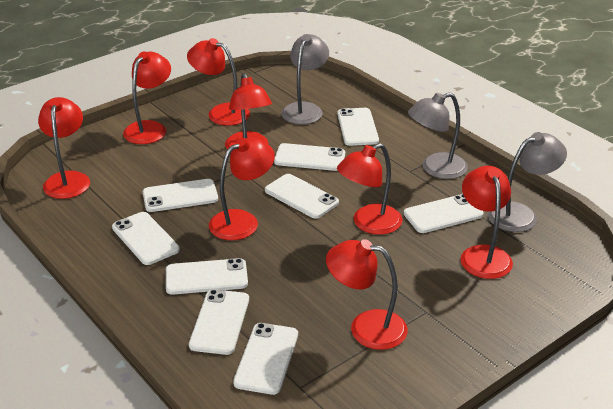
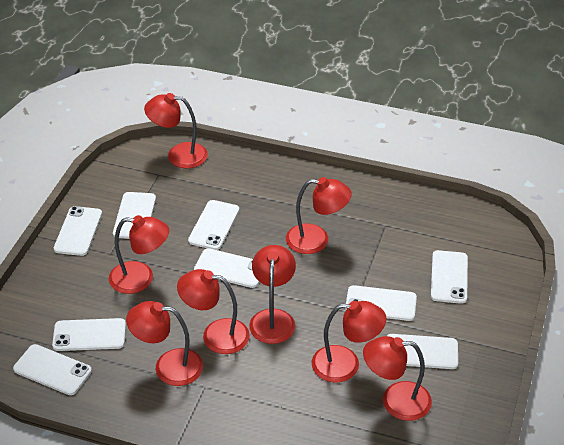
grey lamp: 3 -> 0

